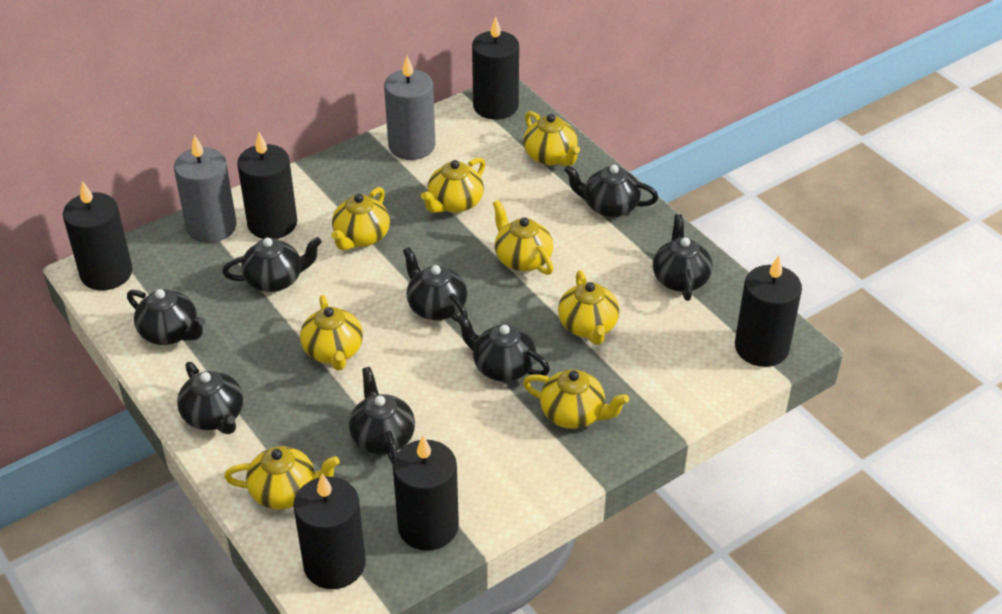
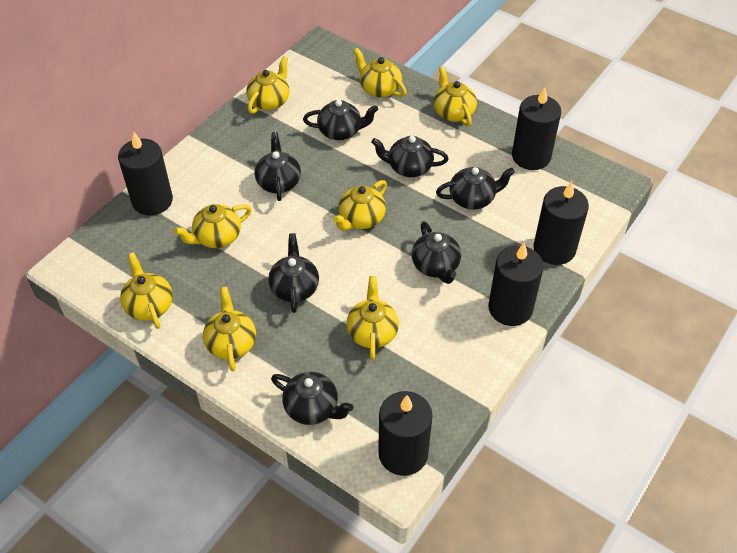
black candle: 6 -> 5
black teapot: 8 -> 7
grey candle: 2 -> 0

